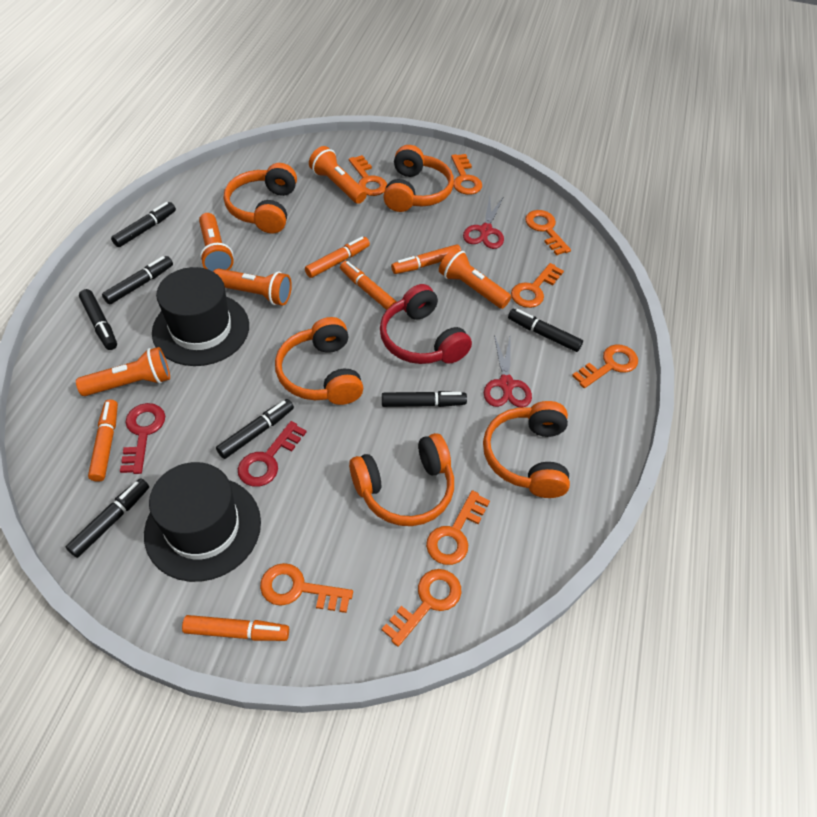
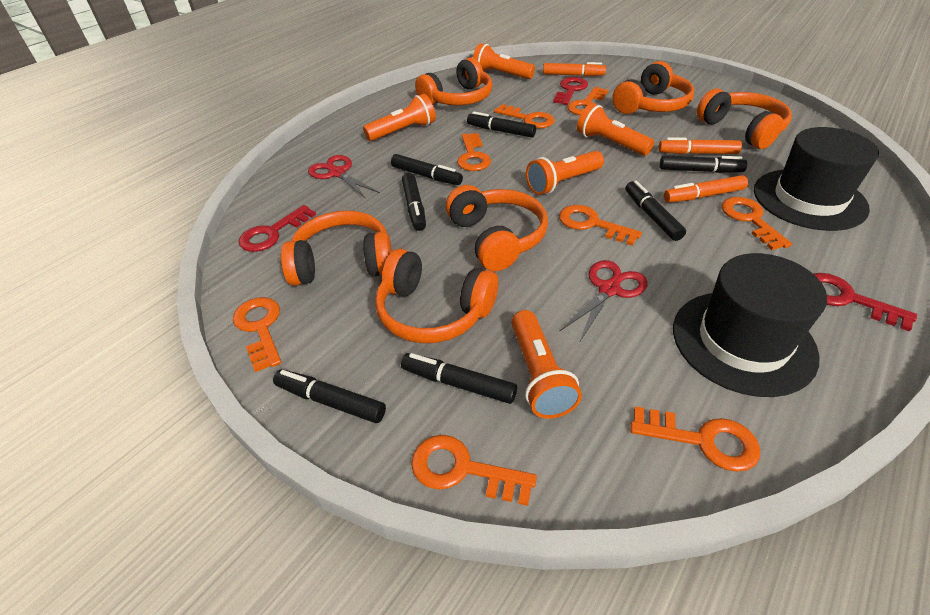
orange headphones: 5 -> 6
orange marker: 5 -> 3
red headphones: 1 -> 0
red key: 2 -> 3

